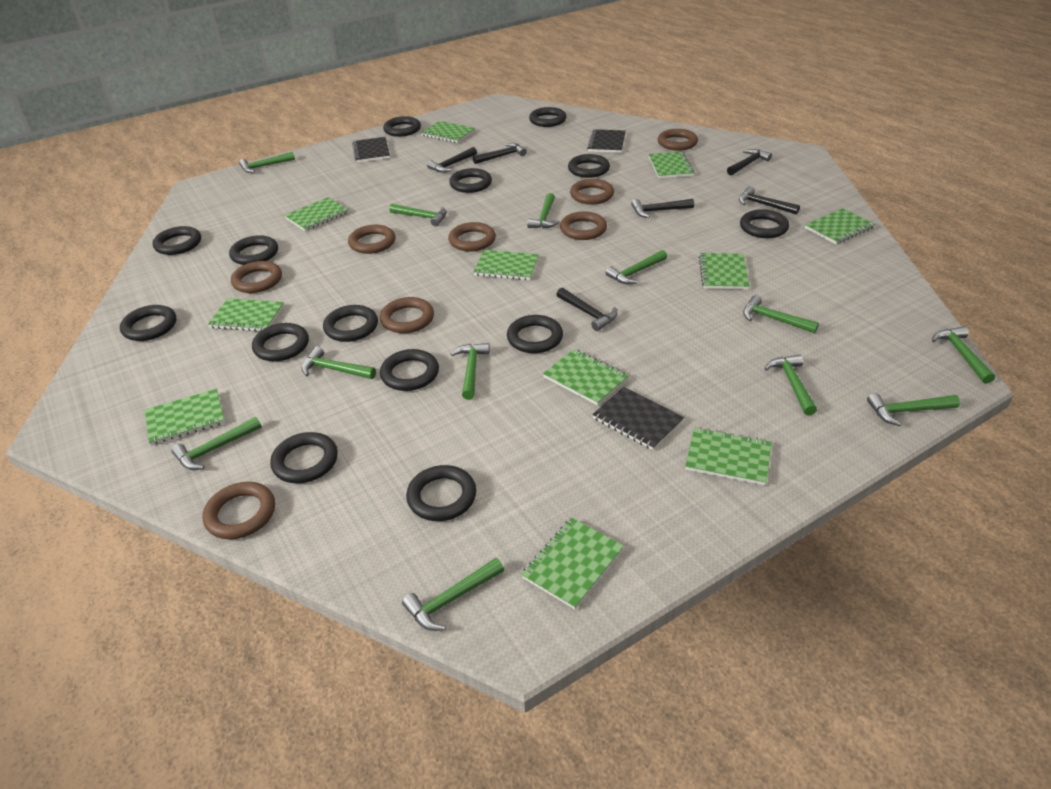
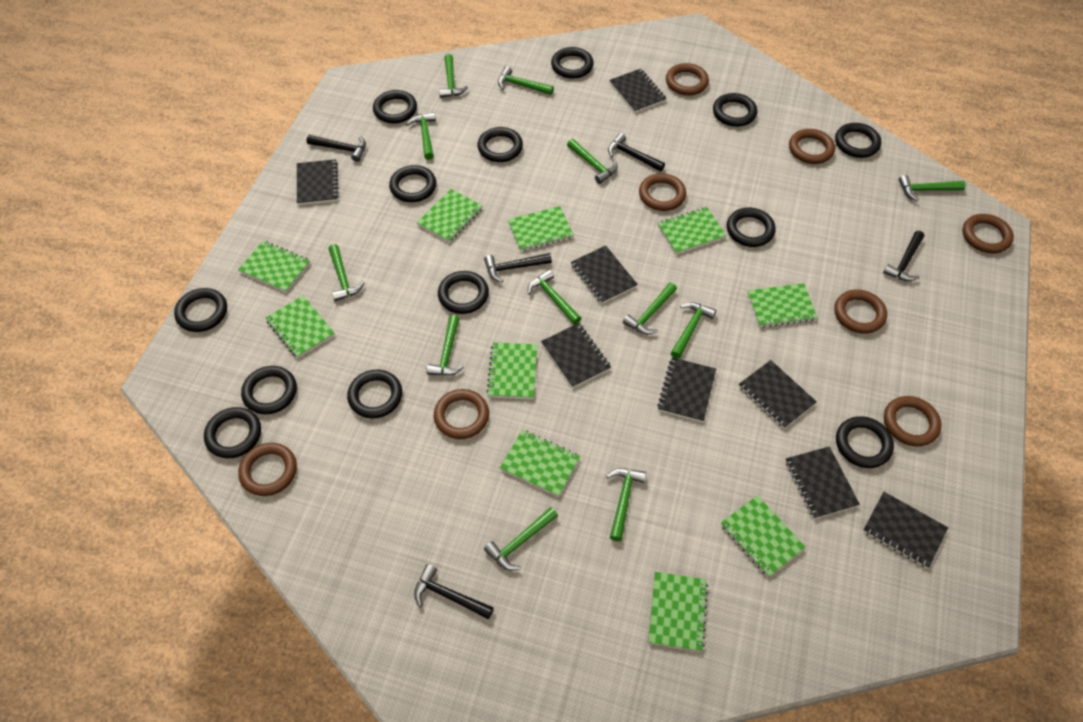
black hammer: 6 -> 5
black notebook: 3 -> 8
black ring: 14 -> 13
green notebook: 11 -> 10

